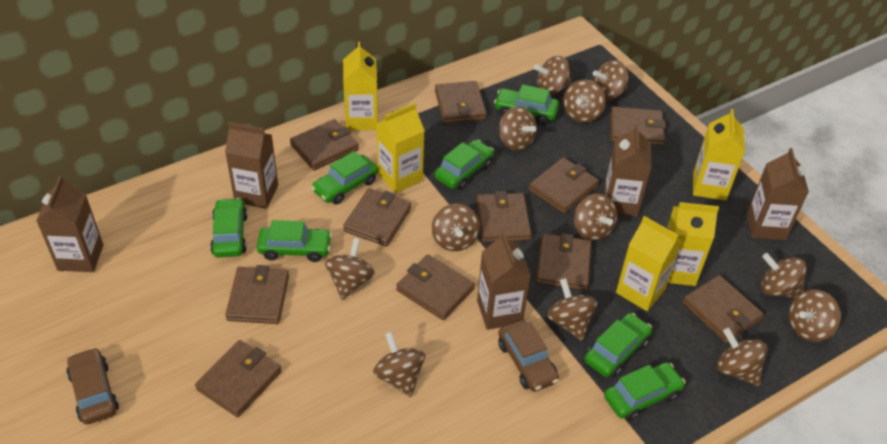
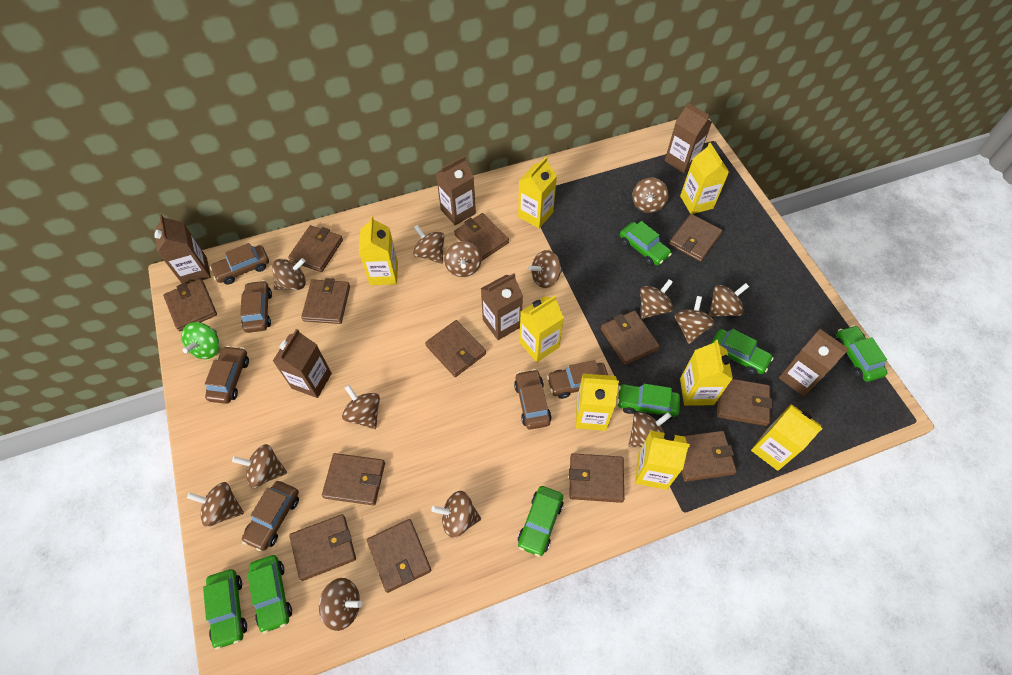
brown car: 2 -> 6
brown carton: 5 -> 6
brown spinning top: 12 -> 14
brown wallet: 11 -> 13
green spinning top: 0 -> 1
yellow carton: 5 -> 8

